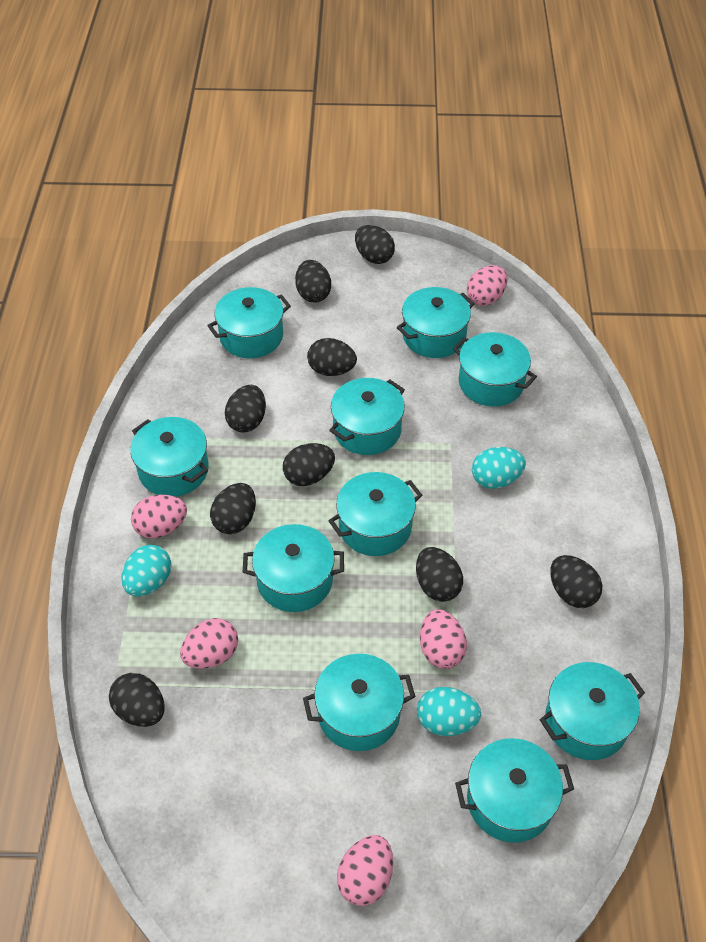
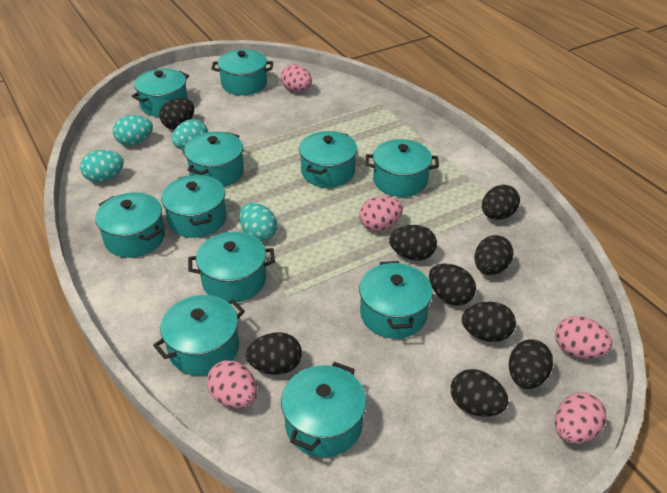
turquoise egg: 3 -> 4
turquoise pot: 10 -> 11

